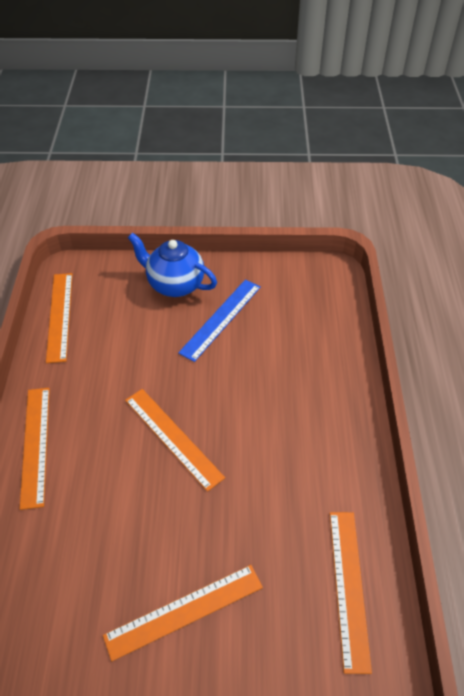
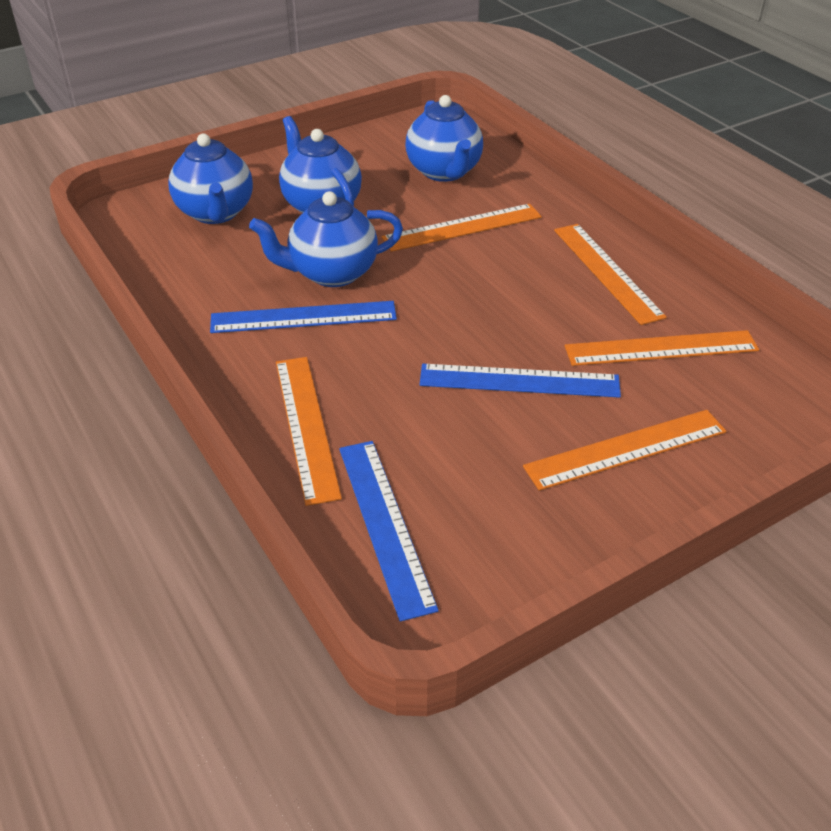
blue ruler: 1 -> 3
blue teapot: 1 -> 4

